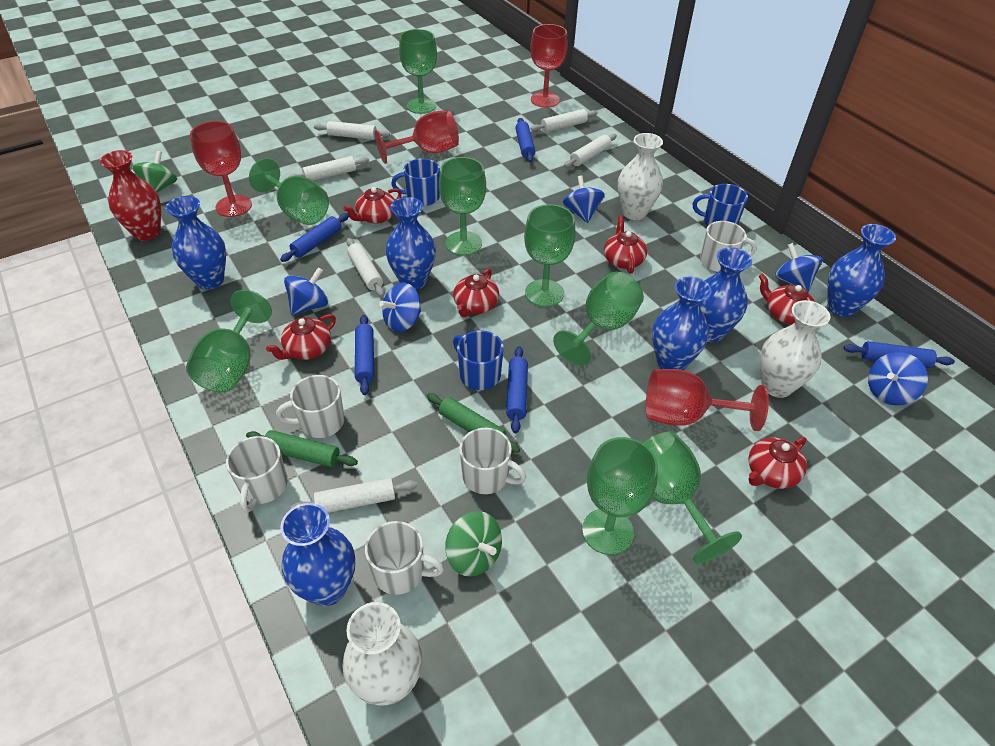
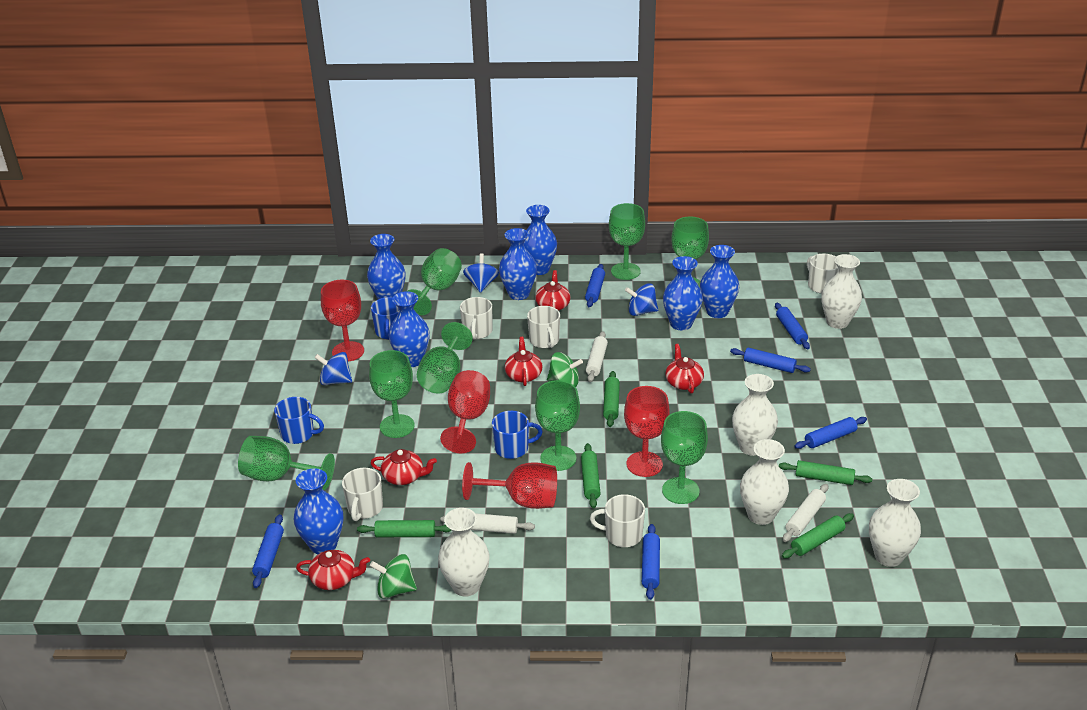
blue rolling pin: 5 -> 6
blue spinning top: 5 -> 3
blue vase: 6 -> 7
green rolling pin: 2 -> 5
red teapot: 6 -> 5
red vase: 1 -> 0
white rolling pin: 6 -> 3
white vase: 3 -> 5

